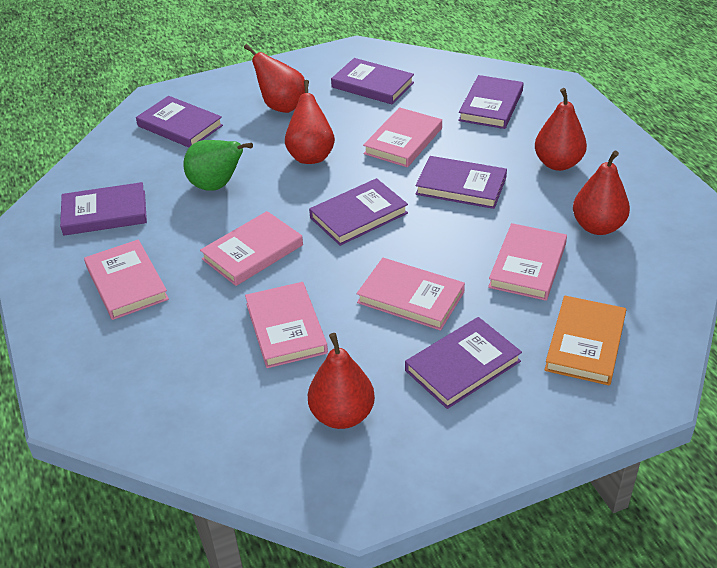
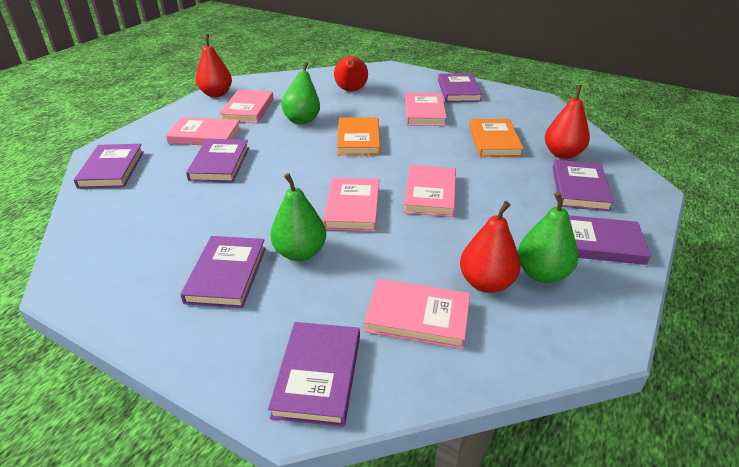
green pear: 1 -> 3
orange book: 1 -> 2
red pear: 5 -> 4

